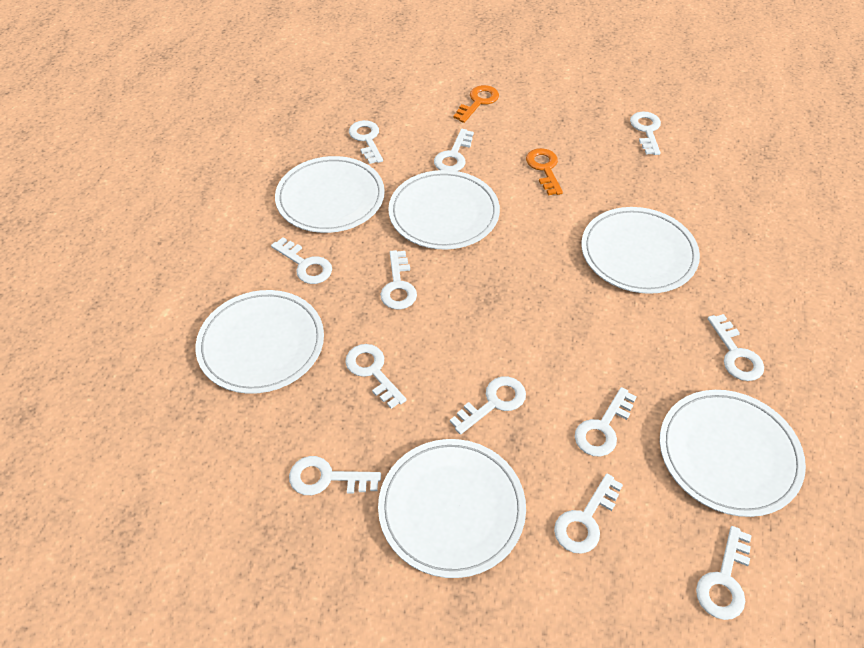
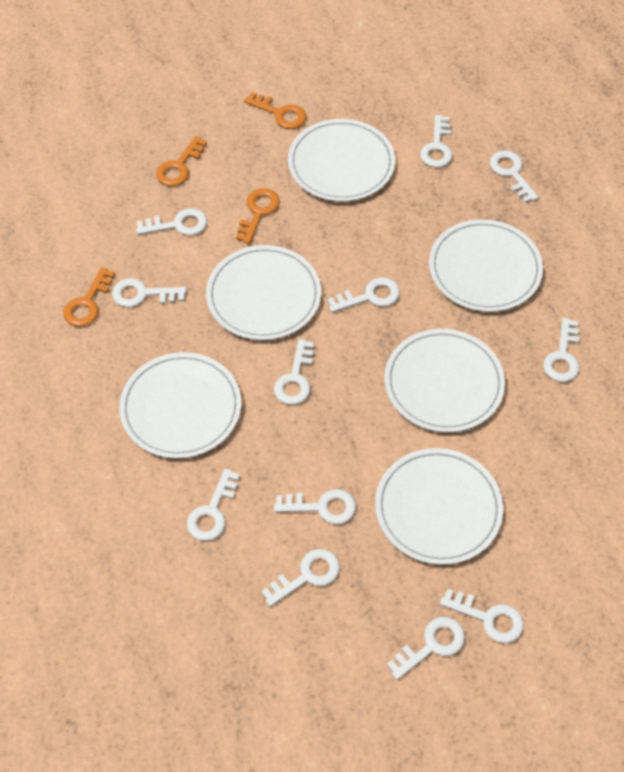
orange key: 2 -> 4

